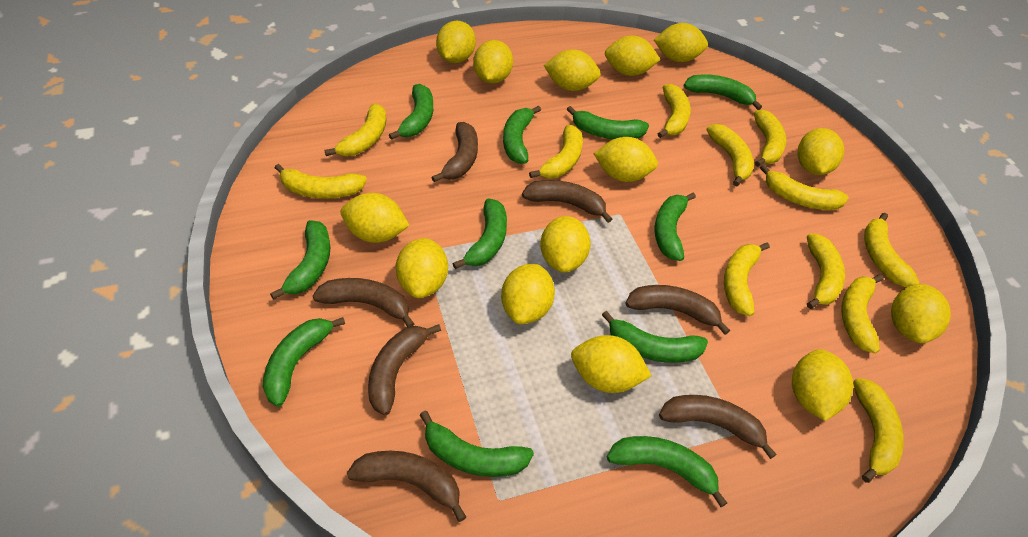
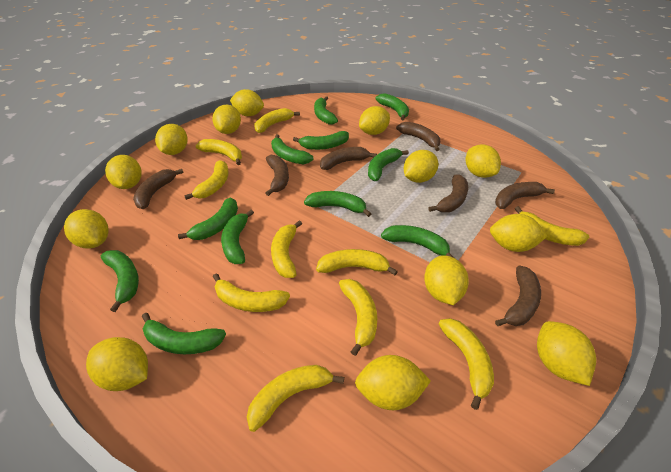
yellow banana: 12 -> 10
yellow lemon: 14 -> 13

